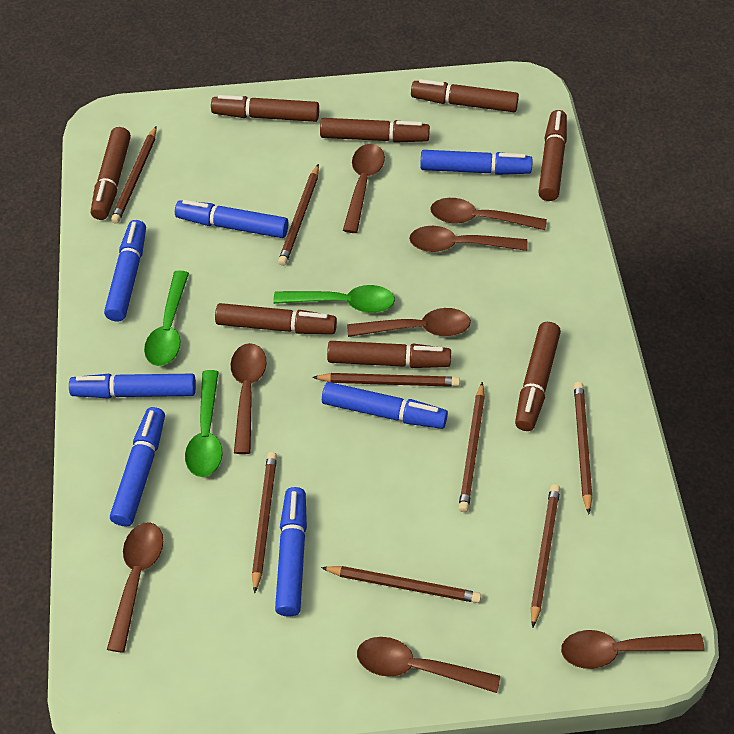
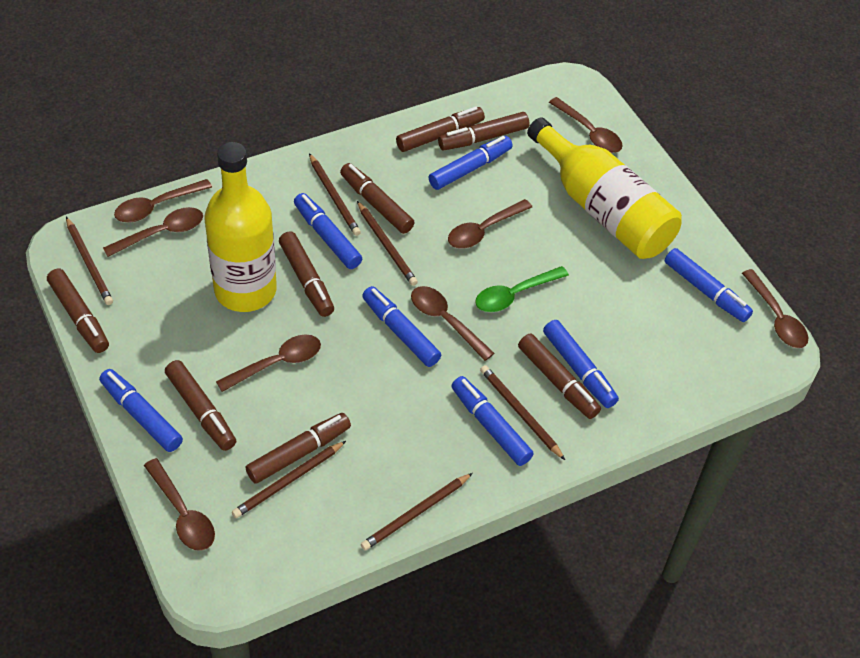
brown pencil: 8 -> 6
green spoon: 3 -> 1
yellow bottle: 0 -> 2

